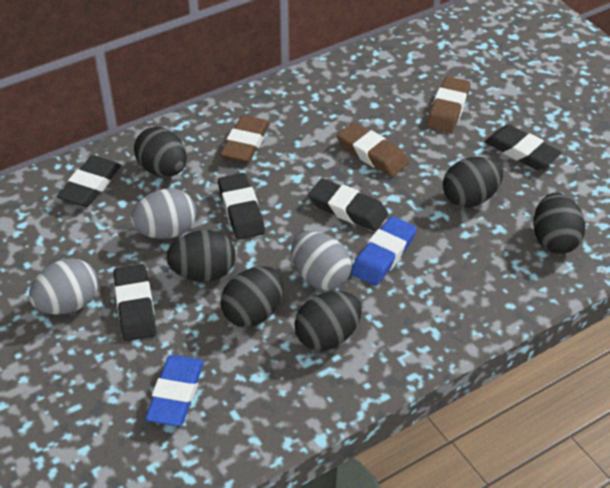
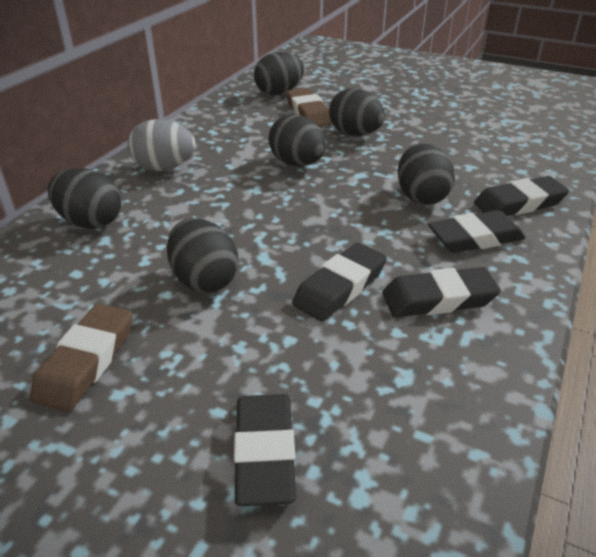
blue eraser: 2 -> 0
brown eraser: 3 -> 2
grey egg: 3 -> 1

